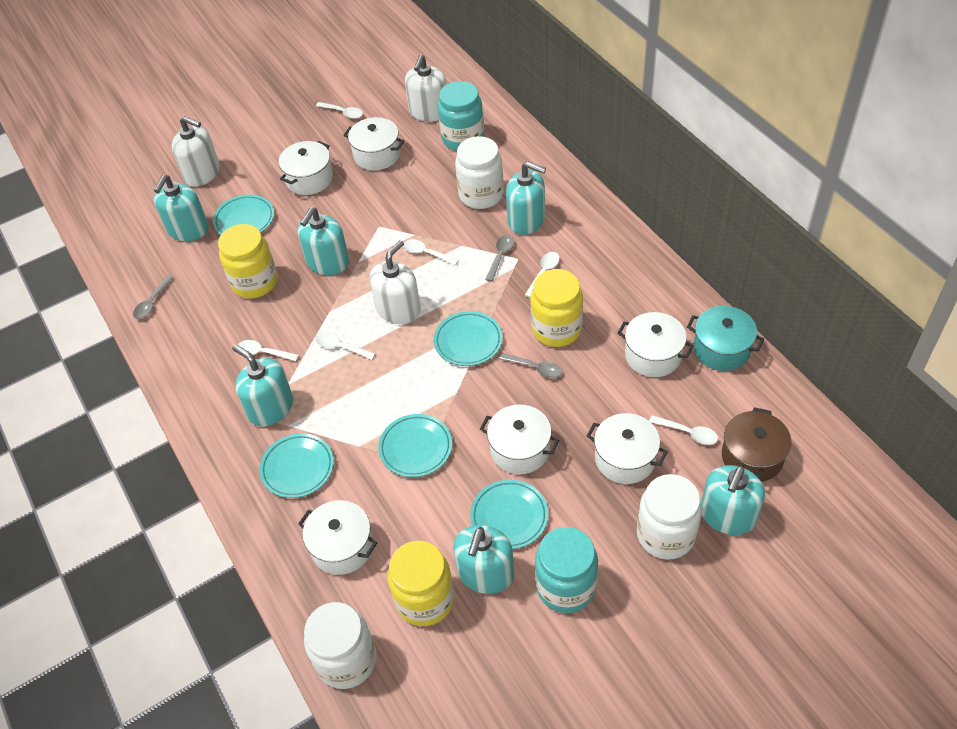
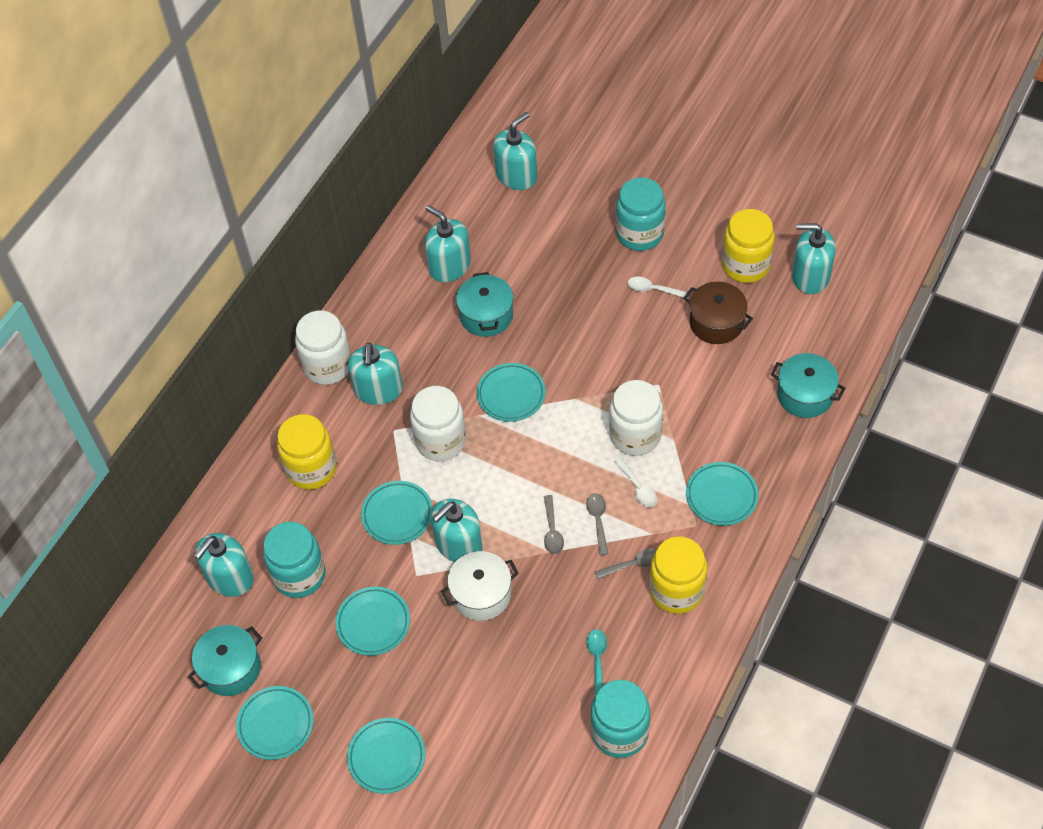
turquoise jar: 2 -> 3
turquoise plate: 5 -> 6
turquoise pot: 1 -> 3
turquoise spoon: 0 -> 1
white pot: 6 -> 1
white soap dispenser: 3 -> 0
white spoon: 6 -> 2

